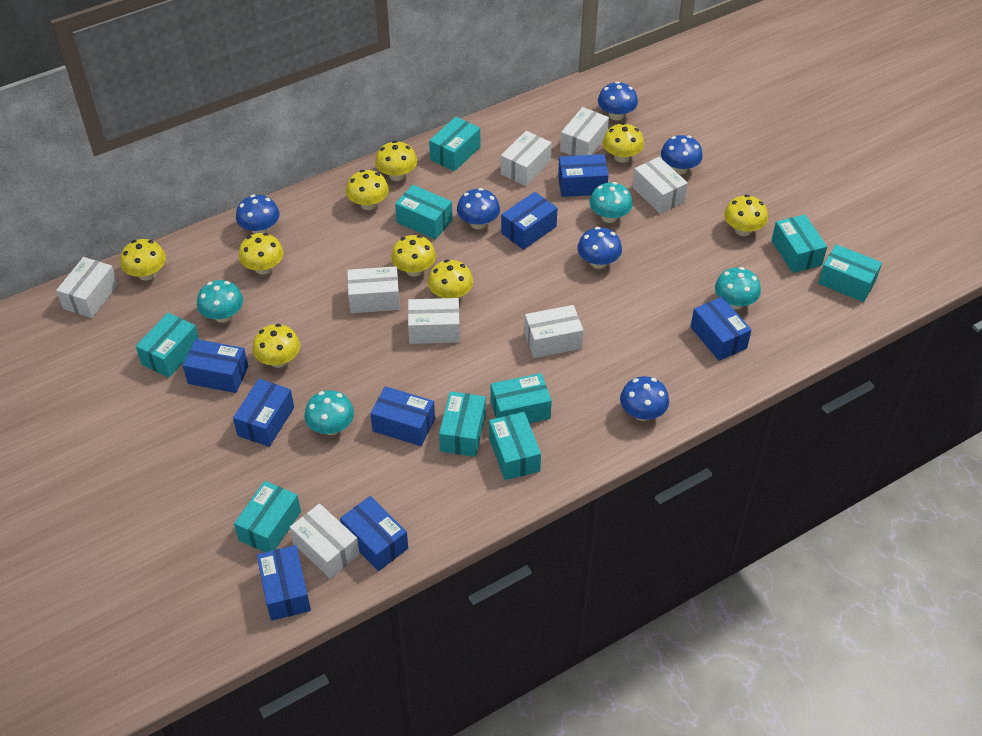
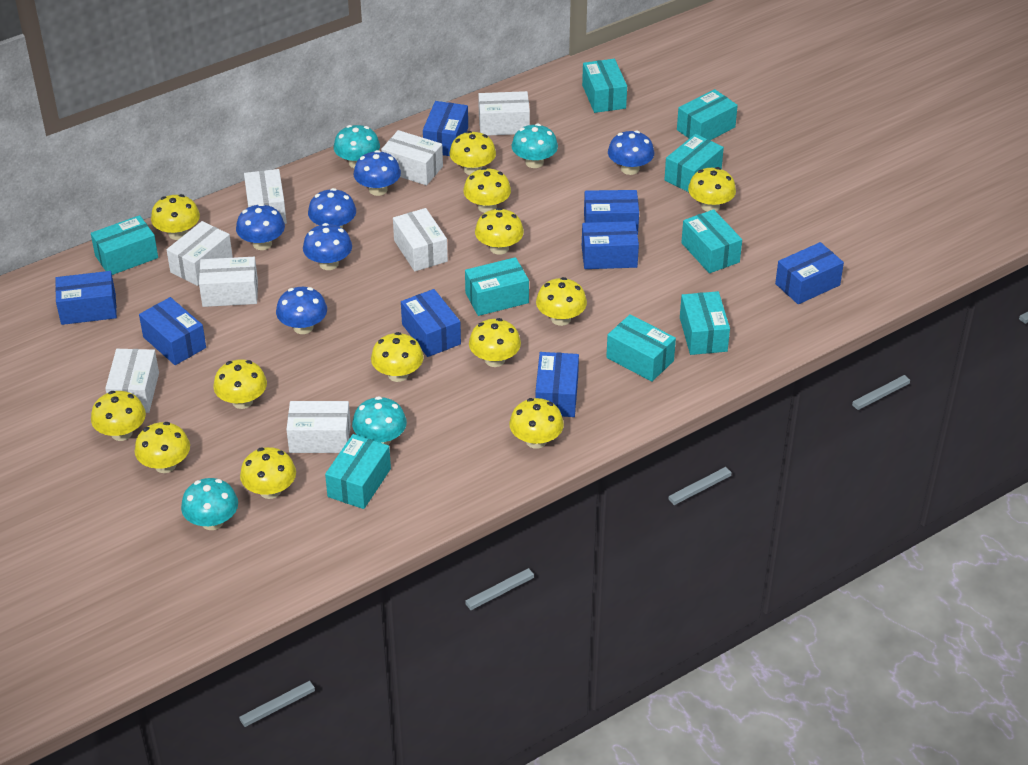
yellow mushroom: 9 -> 13

